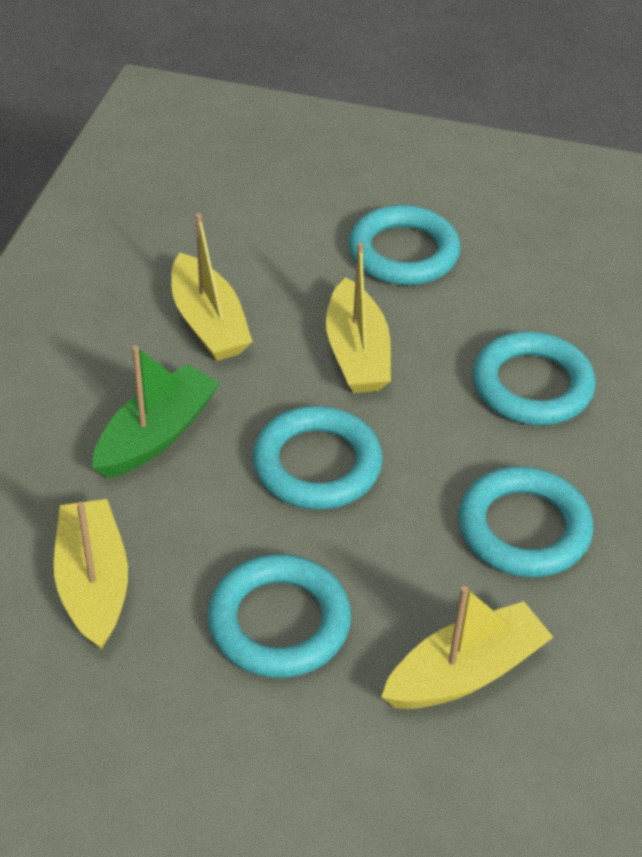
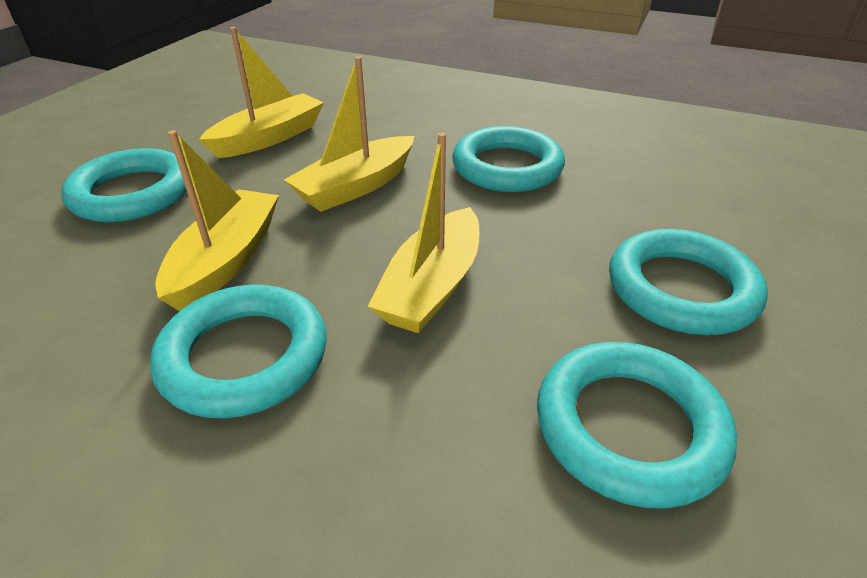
green boat: 1 -> 0

